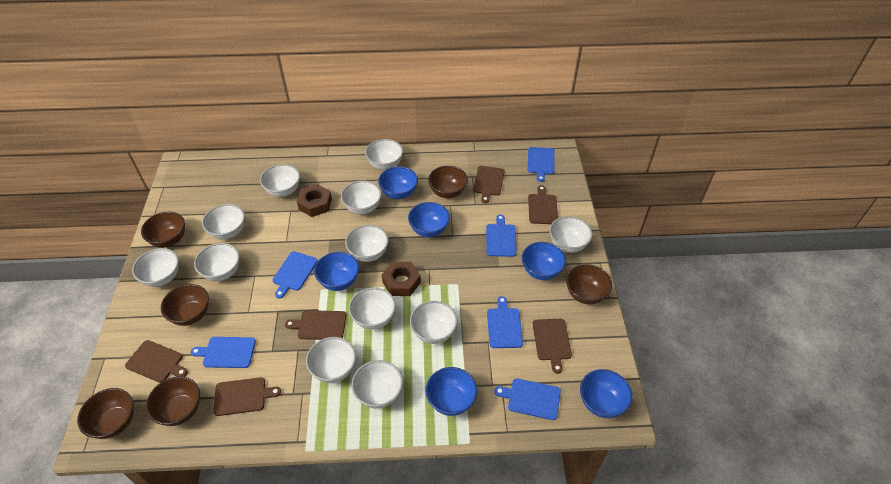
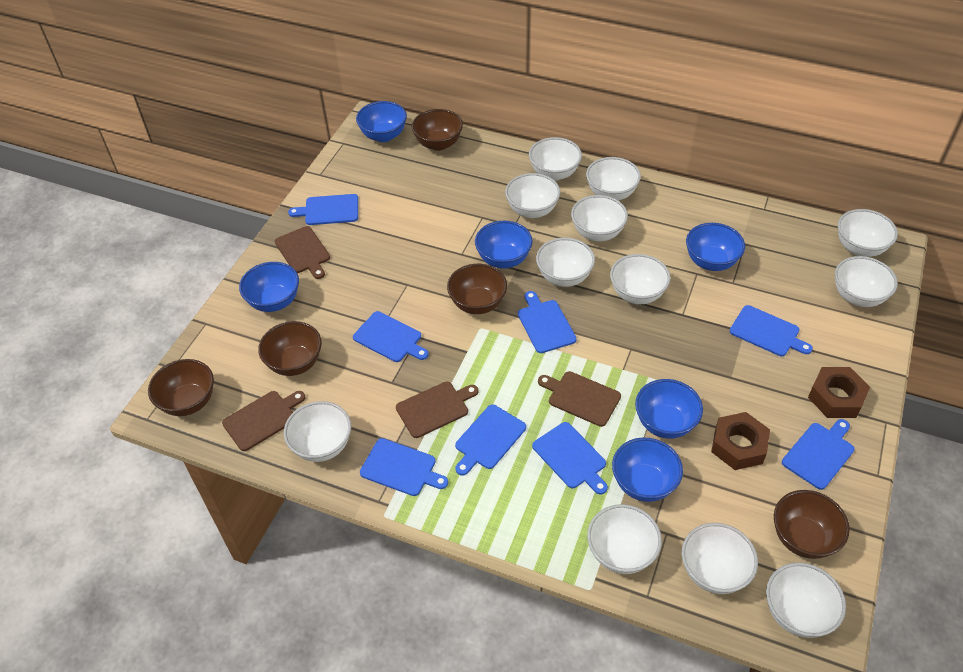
blue cutting board: 6 -> 8
brown bowl: 6 -> 5
brown cutting board: 6 -> 4

